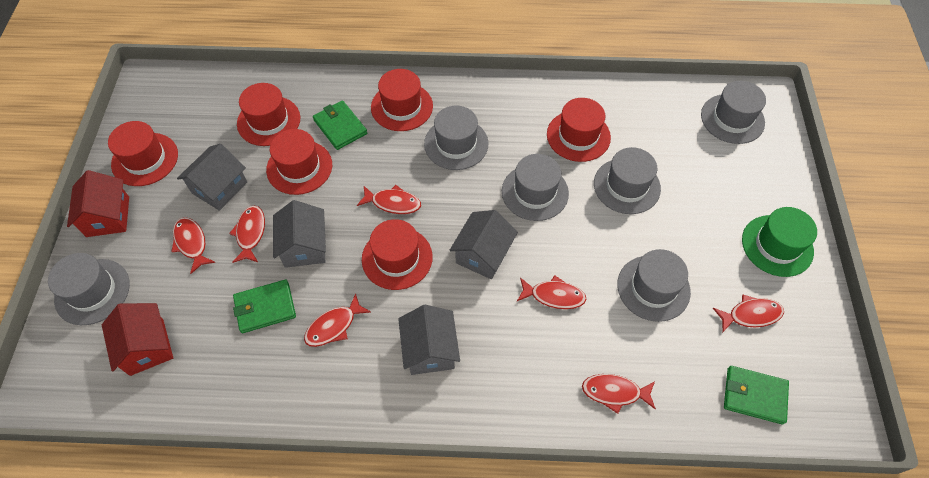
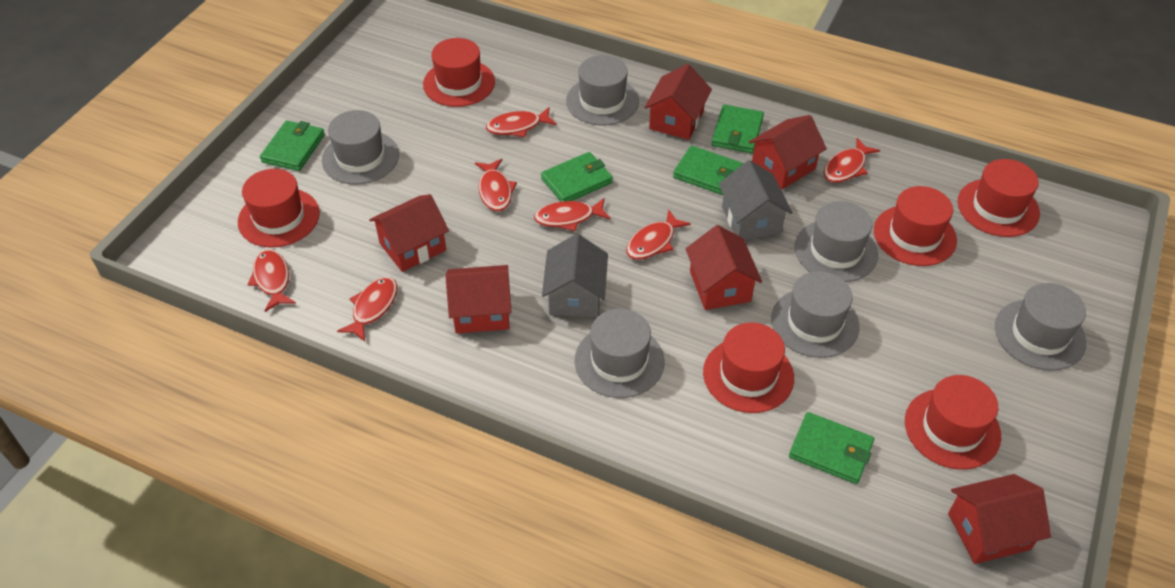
green hat: 1 -> 0
green wallet: 3 -> 5
grey house: 4 -> 2
red house: 2 -> 6

